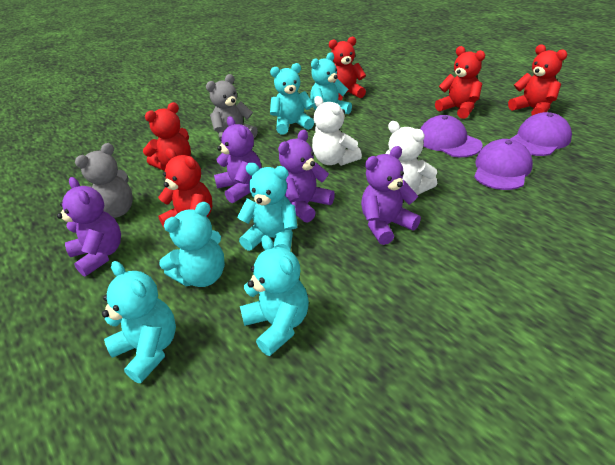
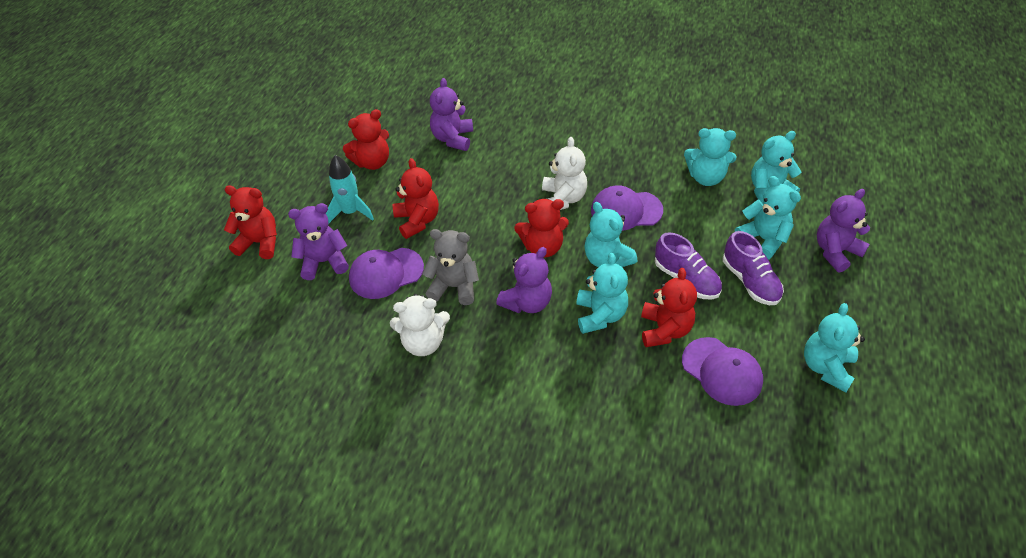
grey teddy bear: 2 -> 1
purple shoe: 0 -> 2
turquoise rocket: 0 -> 1

